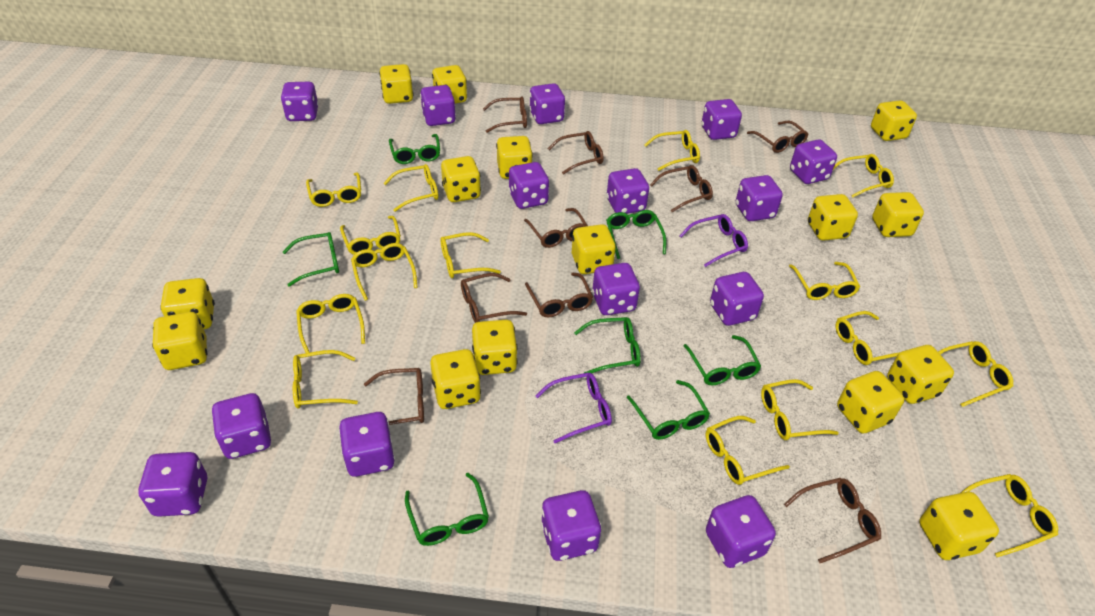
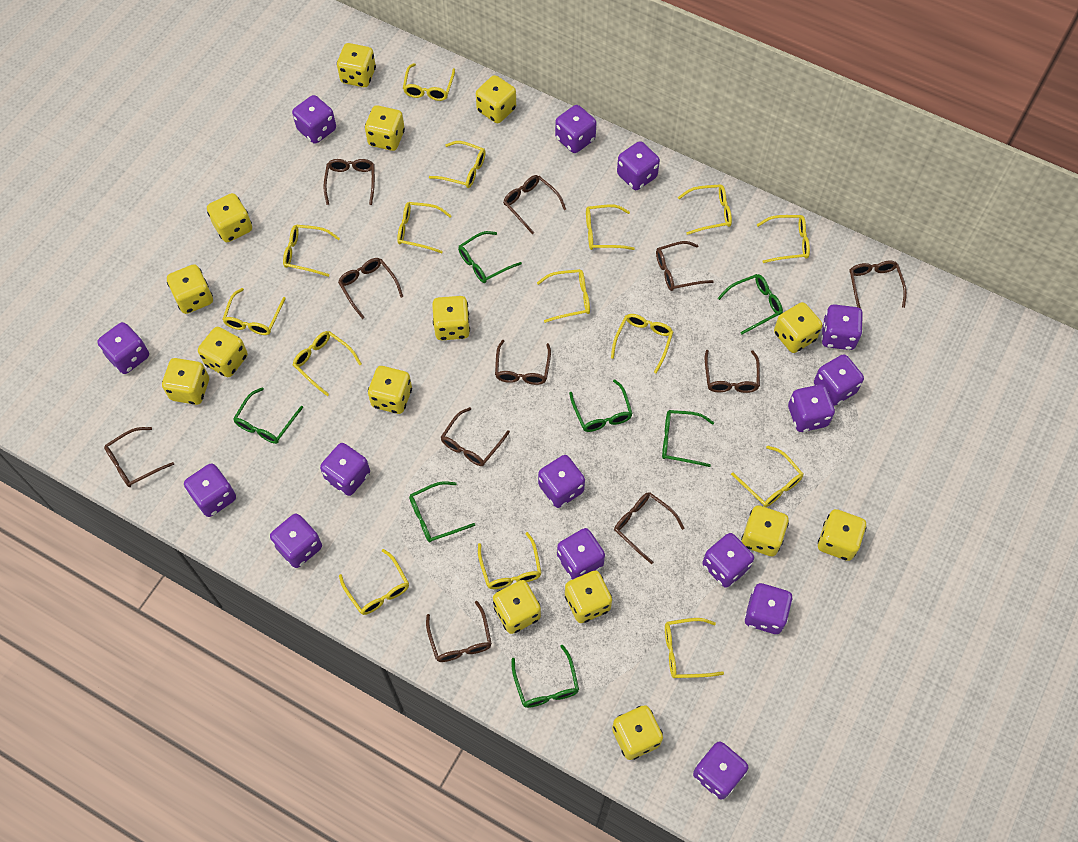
brown glasses: 9 -> 11
purple glasses: 2 -> 0

